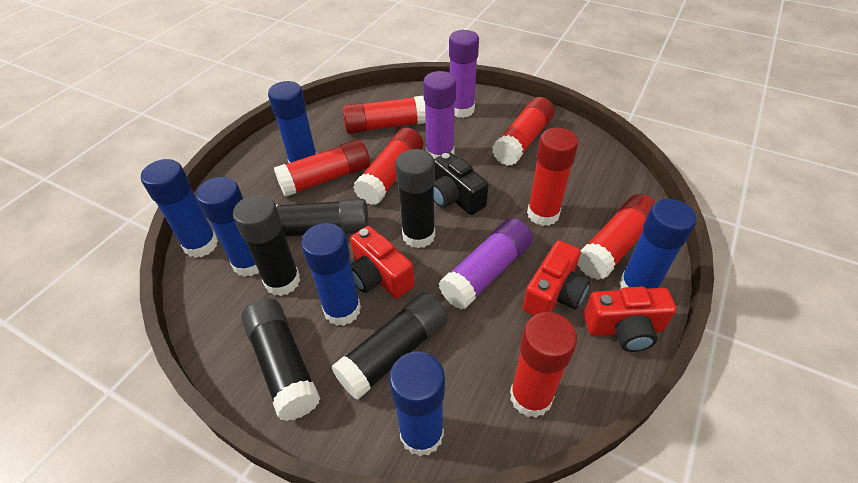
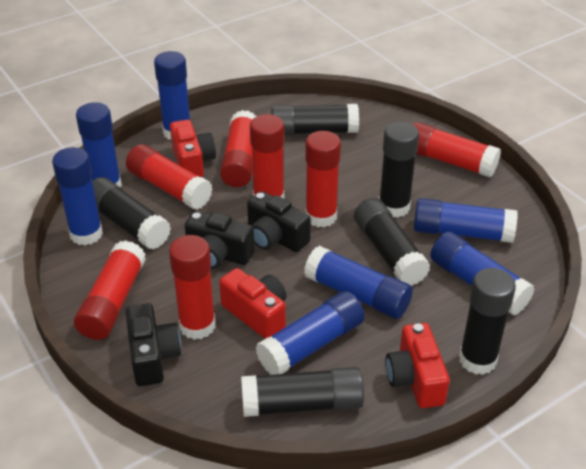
black camera: 1 -> 3
black glue stick: 5 -> 6
blue glue stick: 6 -> 7
purple glue stick: 3 -> 0

